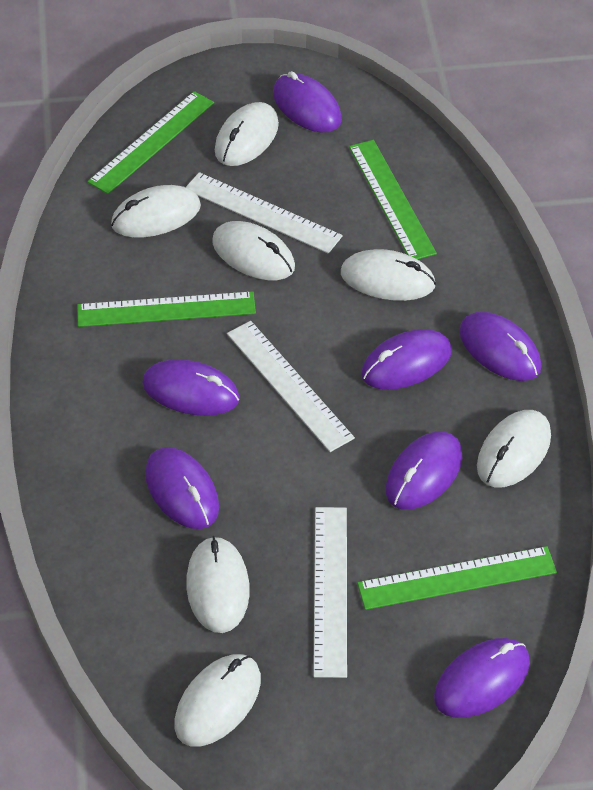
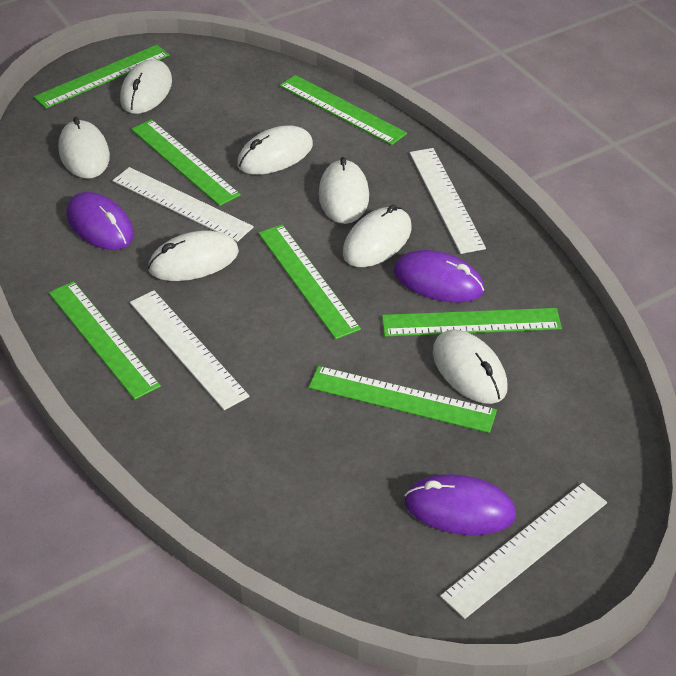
green ruler: 4 -> 7
purple mouse: 7 -> 3
white ruler: 3 -> 4

